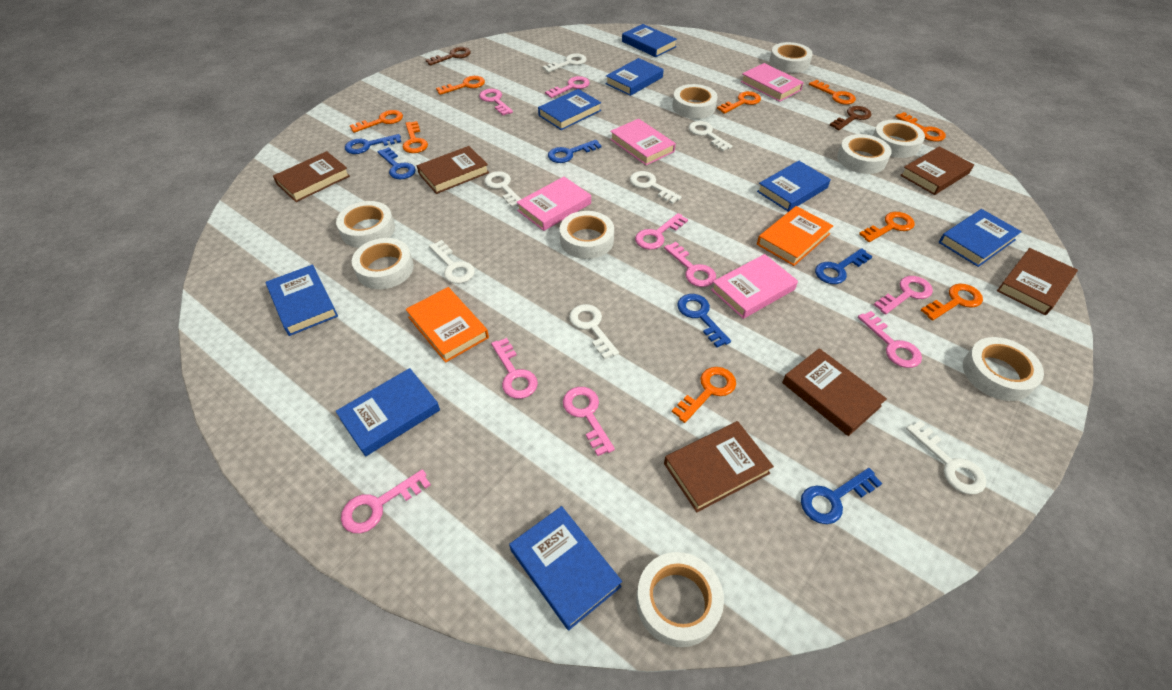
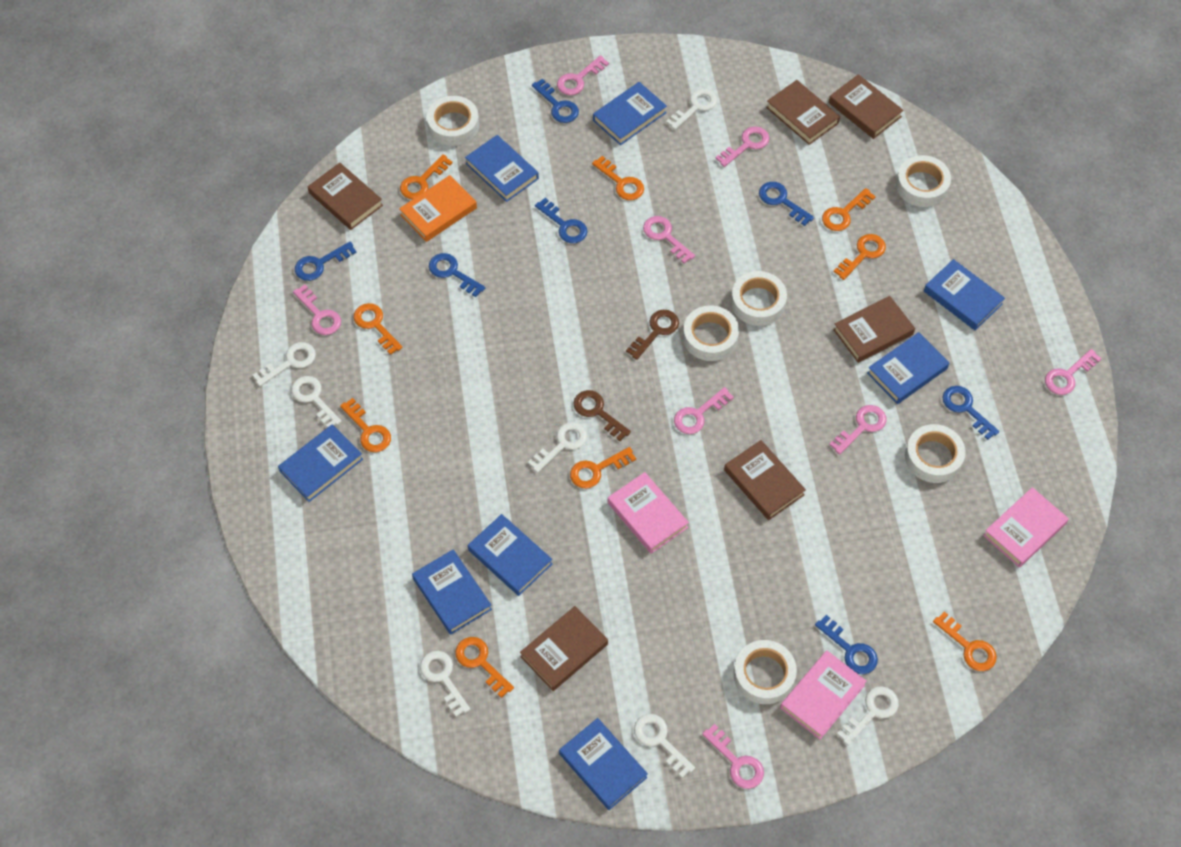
blue key: 6 -> 7
orange book: 2 -> 1
pink book: 4 -> 3
pink key: 9 -> 8
white tape: 9 -> 6

